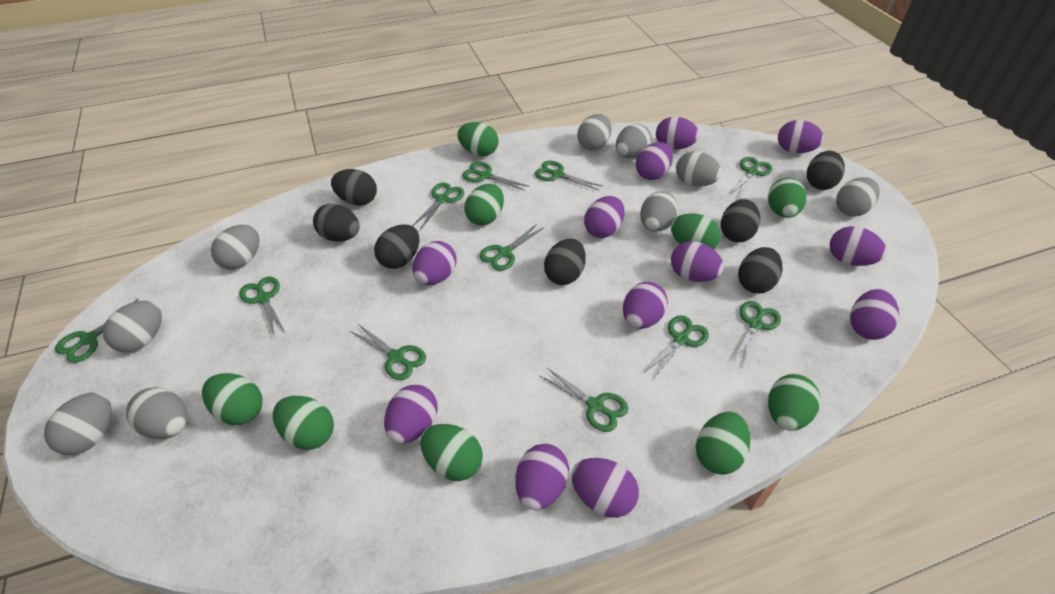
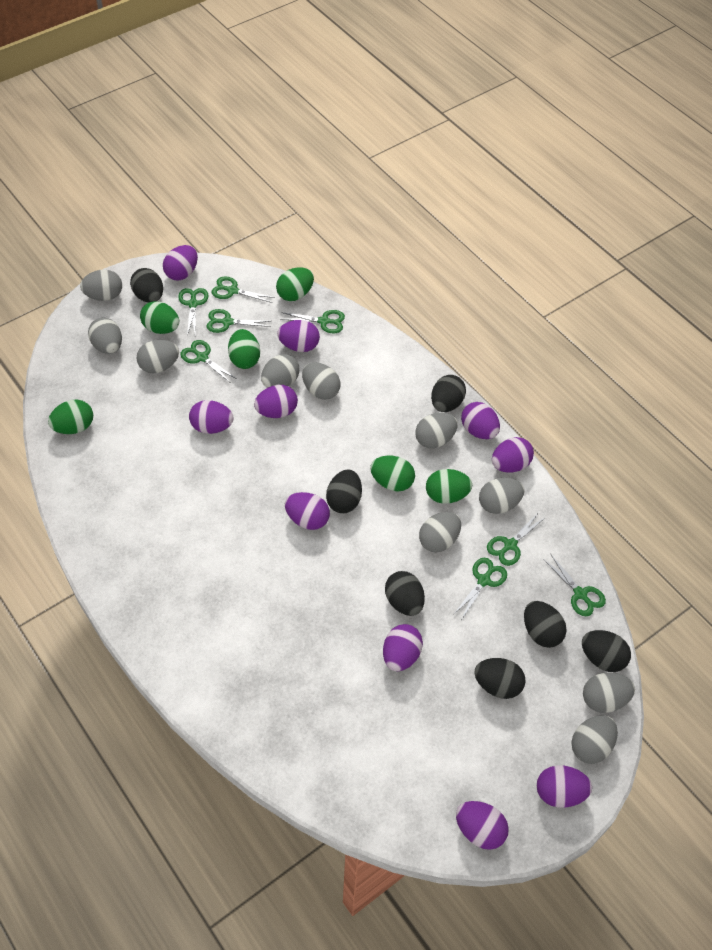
green egg: 9 -> 6
green scissors: 11 -> 8
grey egg: 9 -> 10
purple egg: 12 -> 10

